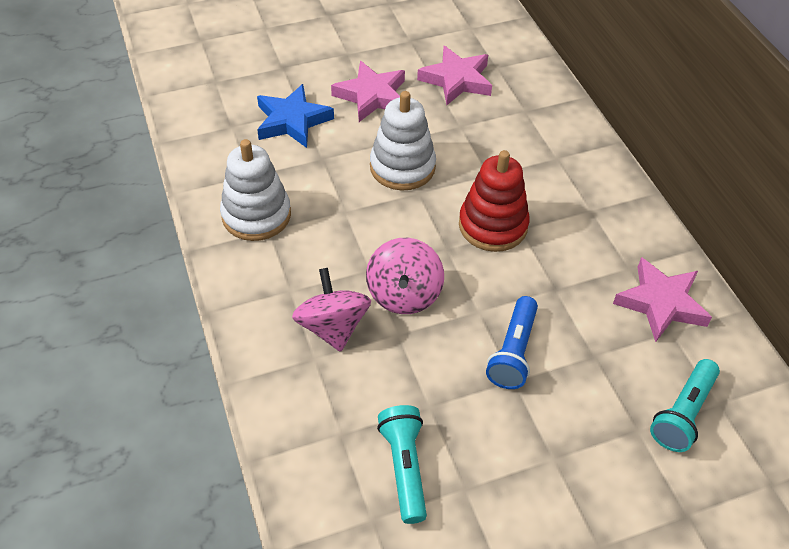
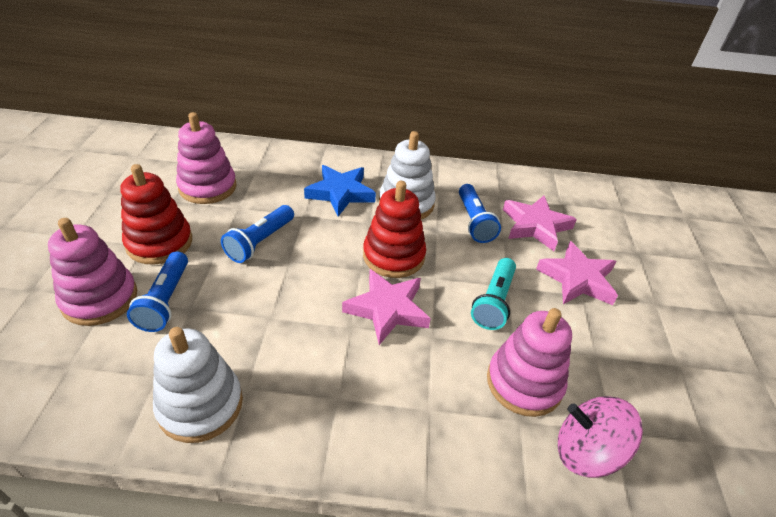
blue flashlight: 1 -> 3
pink spinning top: 2 -> 1
pink stacking toy: 0 -> 3
red stacking toy: 1 -> 2
turquoise flashlight: 2 -> 1

